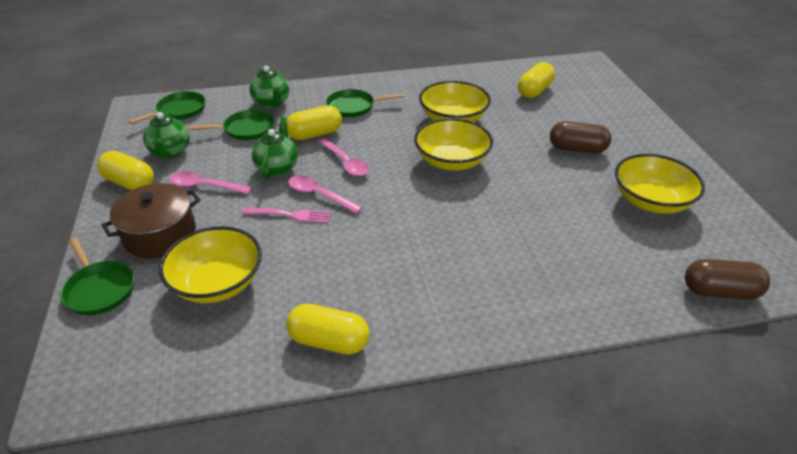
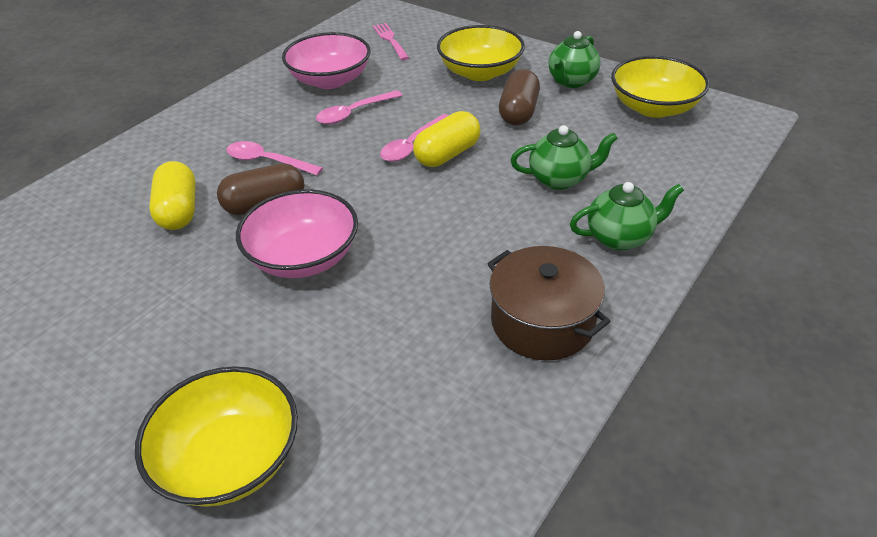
green pan: 4 -> 0
pink bowl: 0 -> 2
yellow bowl: 4 -> 3
yellow capsule: 4 -> 2

